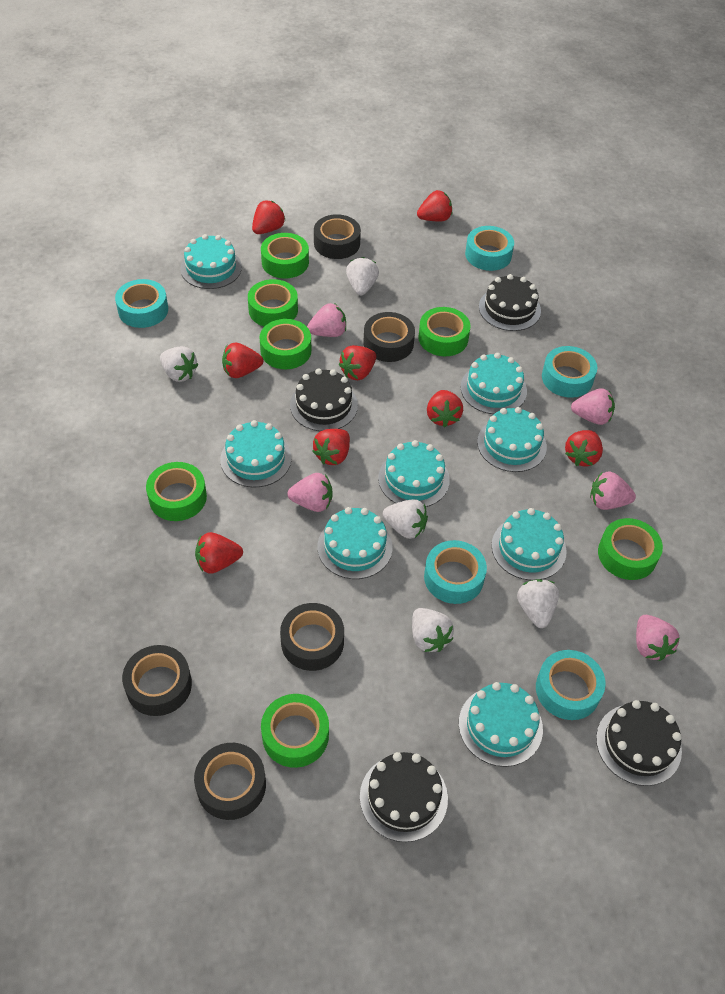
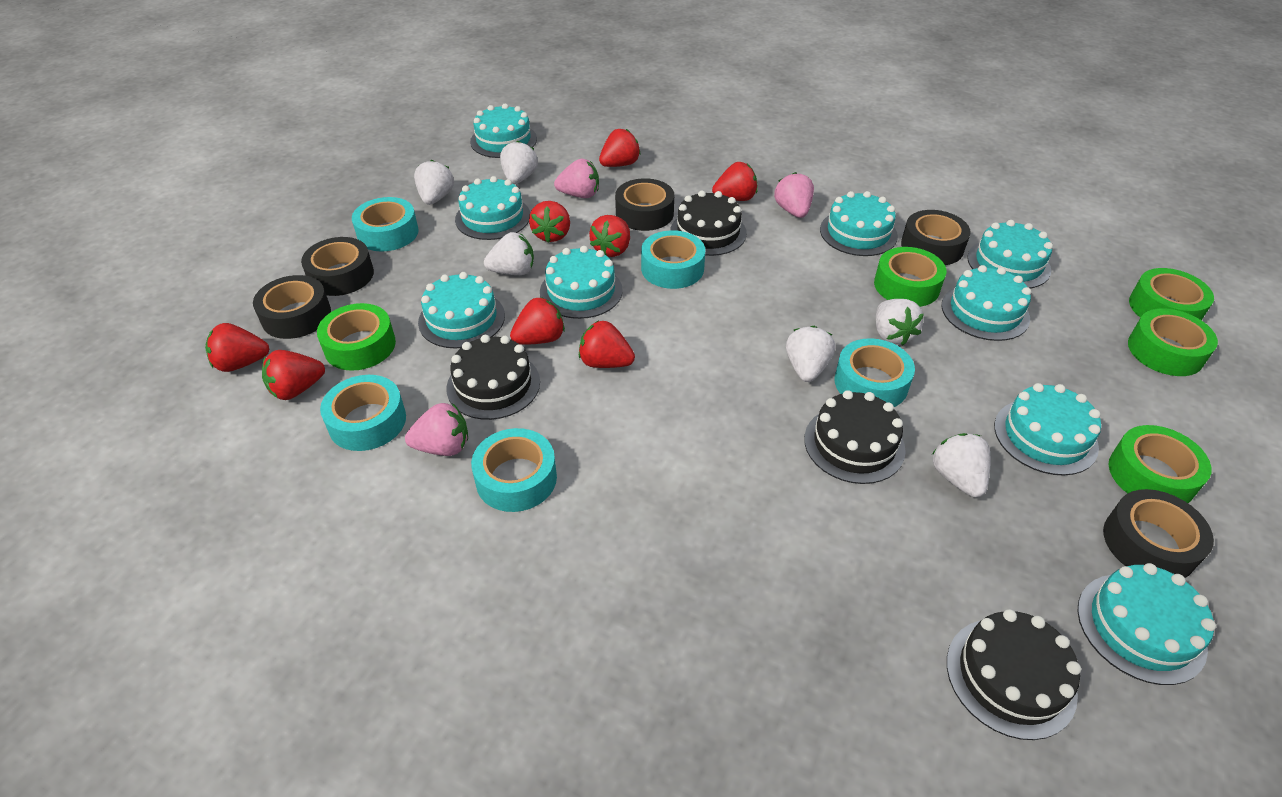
green tape: 7 -> 5
pink strawberry: 5 -> 3
turquoise cake: 8 -> 9
white strawberry: 5 -> 6

